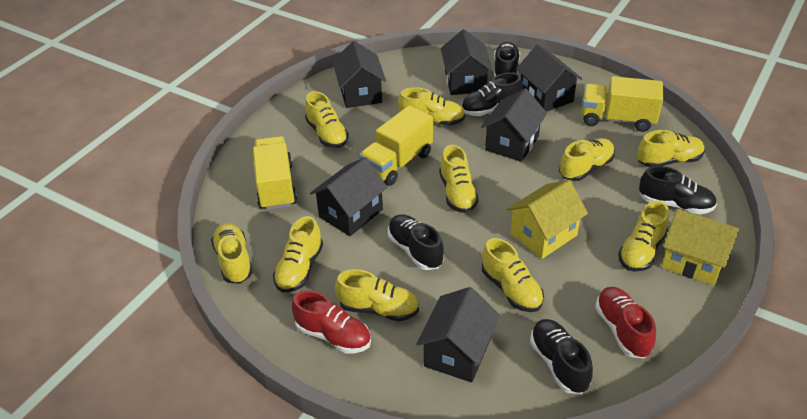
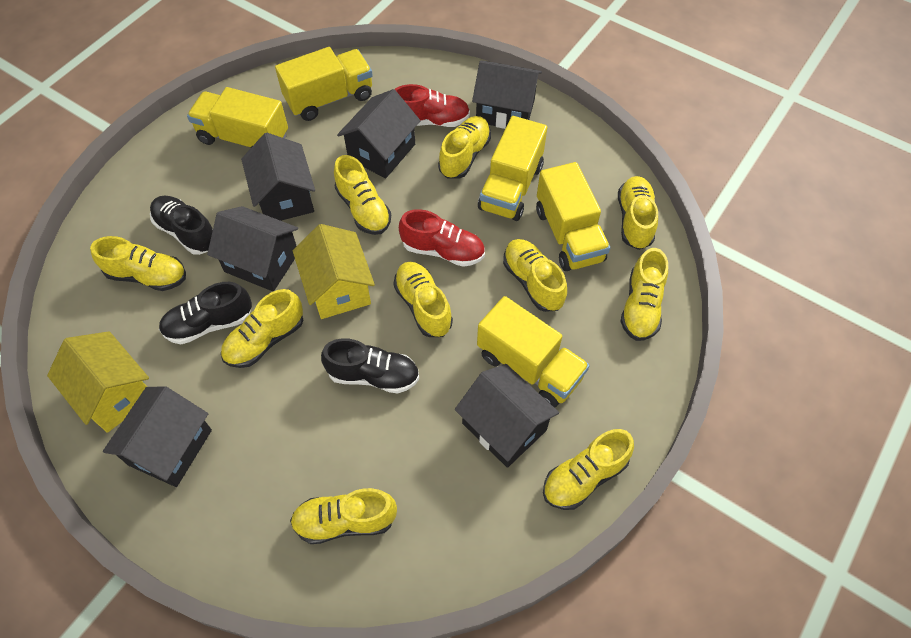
black shoe: 5 -> 3
yellow truck: 3 -> 5

